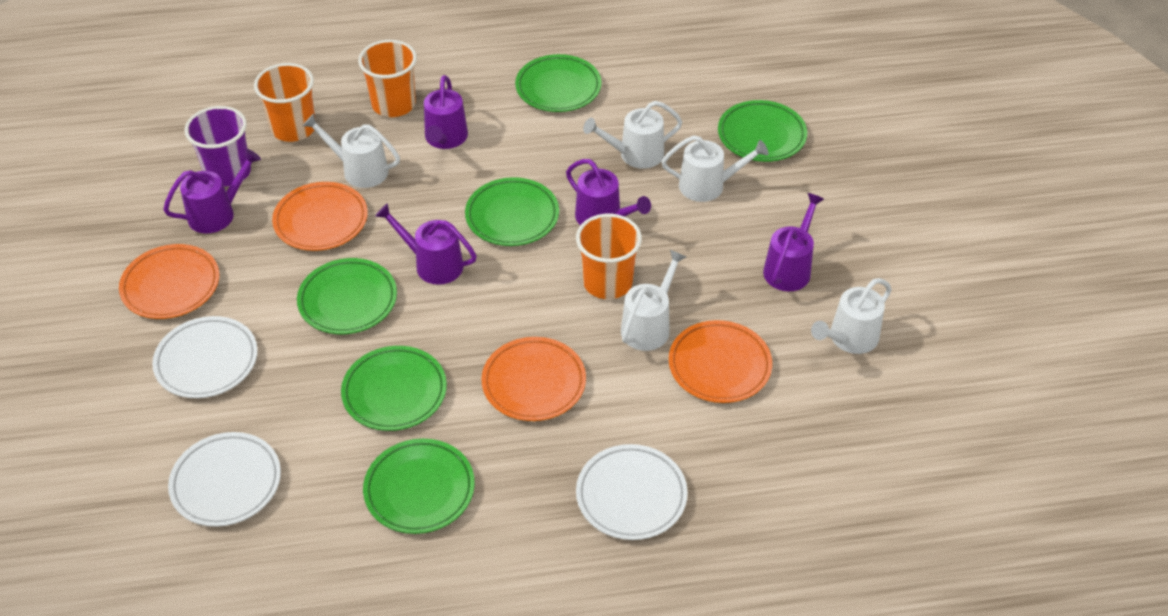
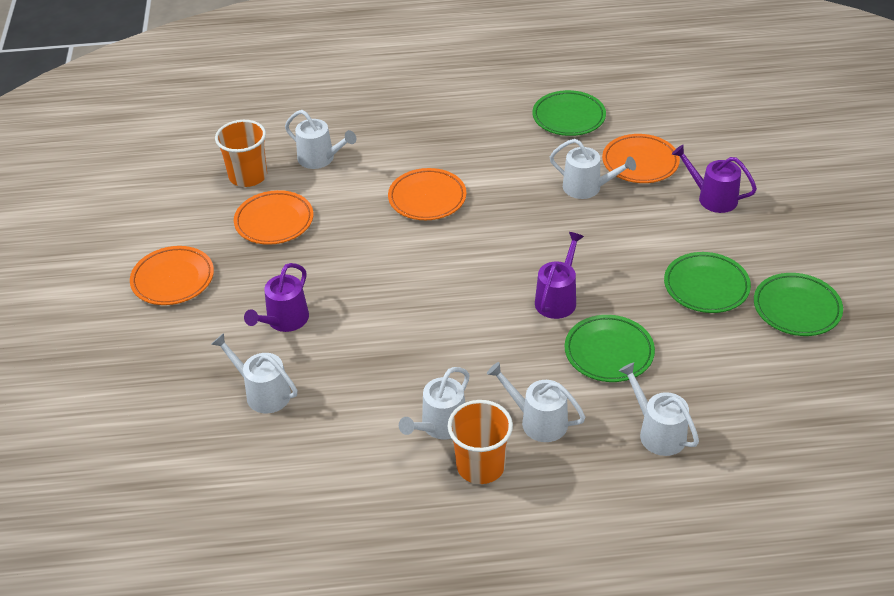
green plate: 6 -> 4
orange cup: 3 -> 2
purple cup: 1 -> 0
purple watering can: 5 -> 3
white plate: 3 -> 0
white watering can: 5 -> 6

